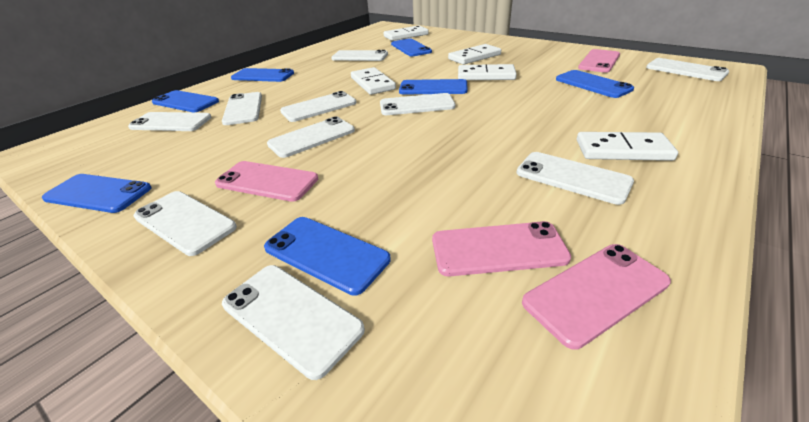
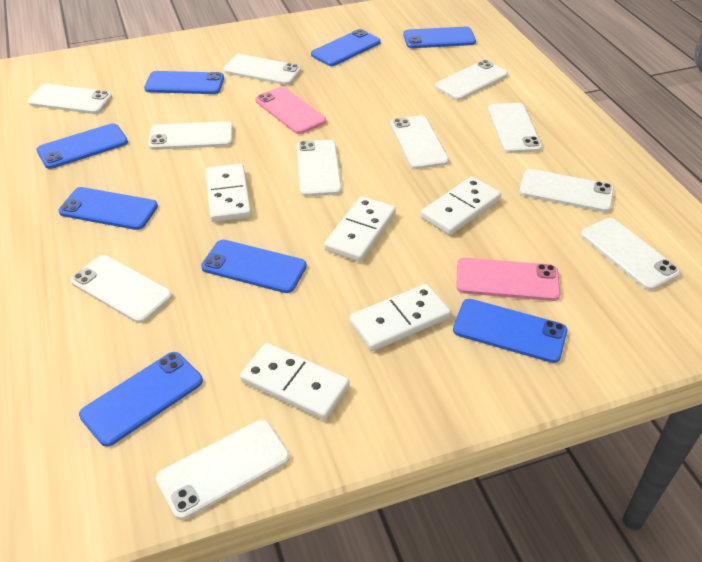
blue phone: 7 -> 8
pink phone: 4 -> 2
white phone: 10 -> 11

